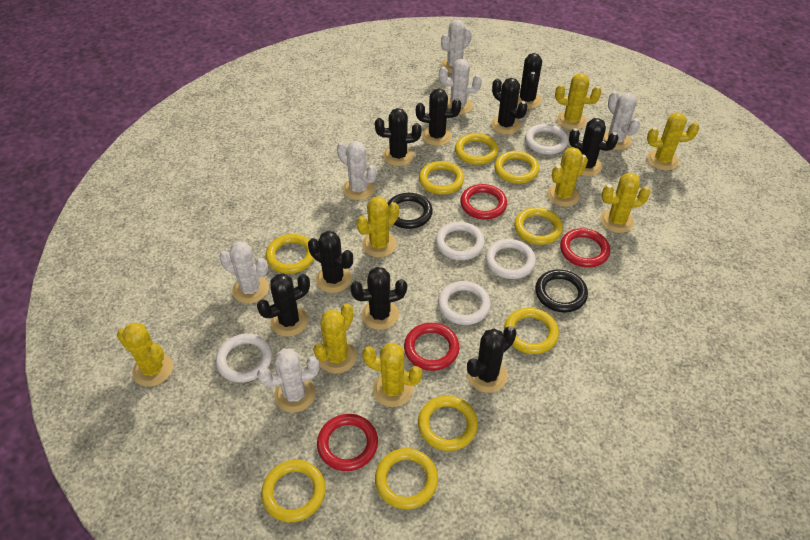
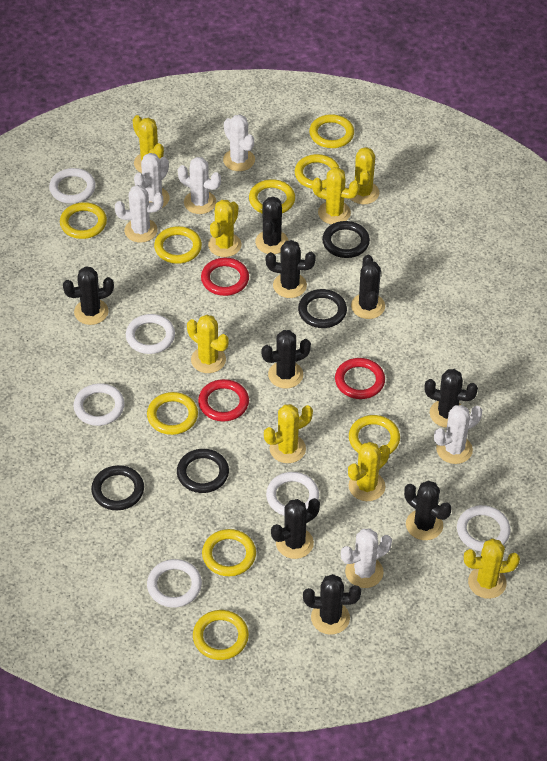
black ring: 2 -> 4
red ring: 4 -> 3
white ring: 5 -> 6

